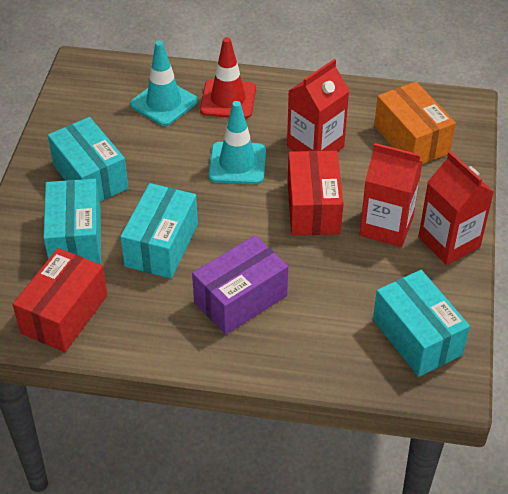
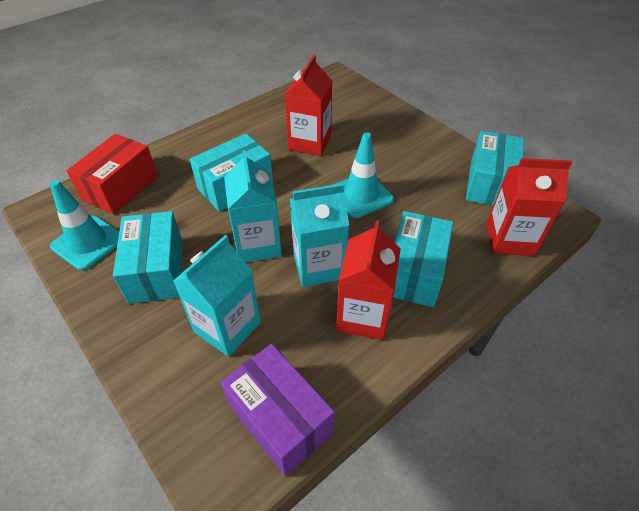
orange box: 1 -> 0
red box: 2 -> 1
red traffic cone: 1 -> 0
turquoise carton: 0 -> 3

